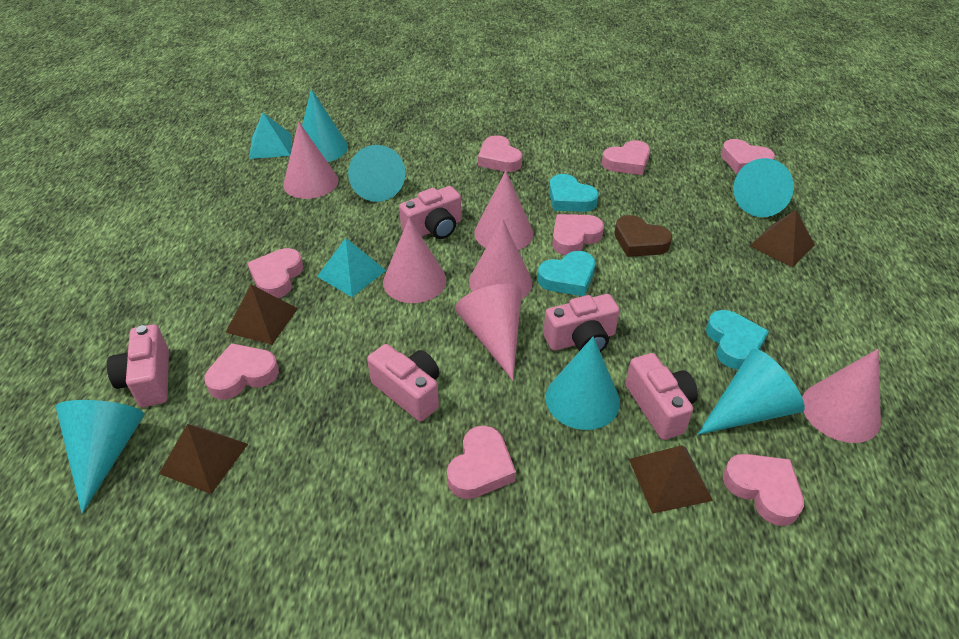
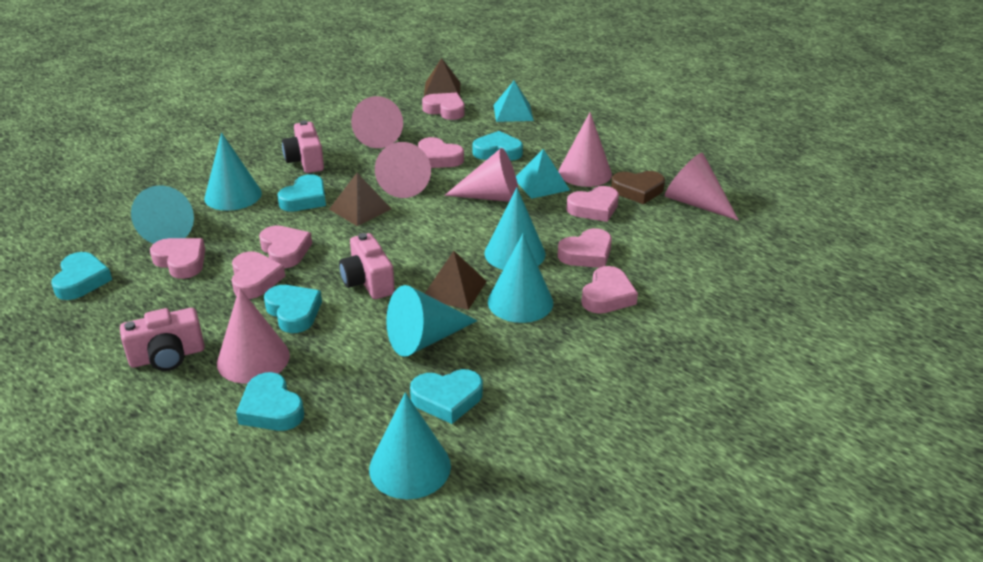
brown pyramid: 4 -> 3
pink camera: 5 -> 3
turquoise heart: 3 -> 6

